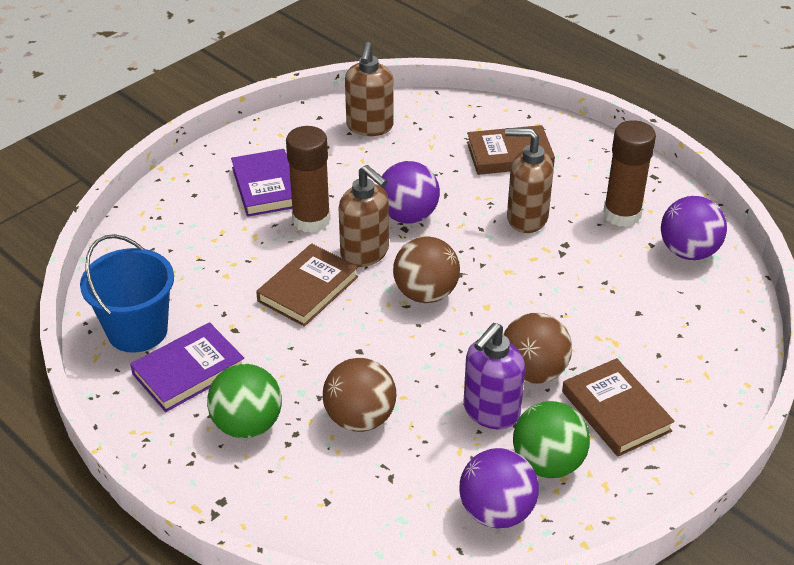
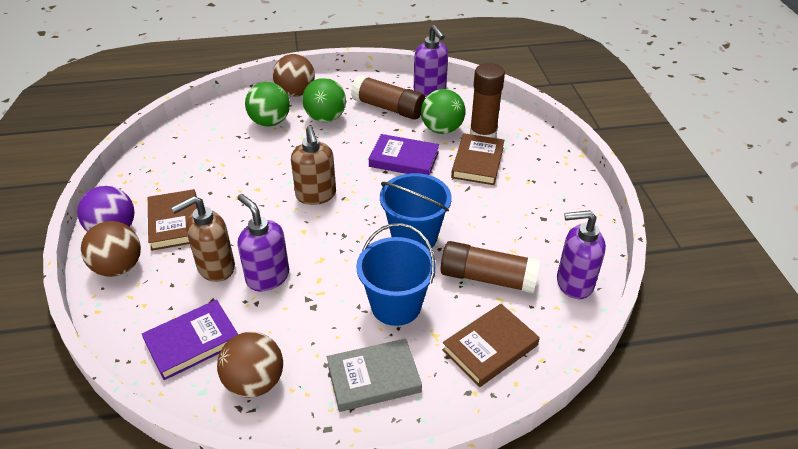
blue bucket: 1 -> 2
brown glue stick: 2 -> 3
brown soap dispenser: 3 -> 2
green ball: 2 -> 3
grey book: 0 -> 1
purple ball: 3 -> 1
purple soap dispenser: 1 -> 3

